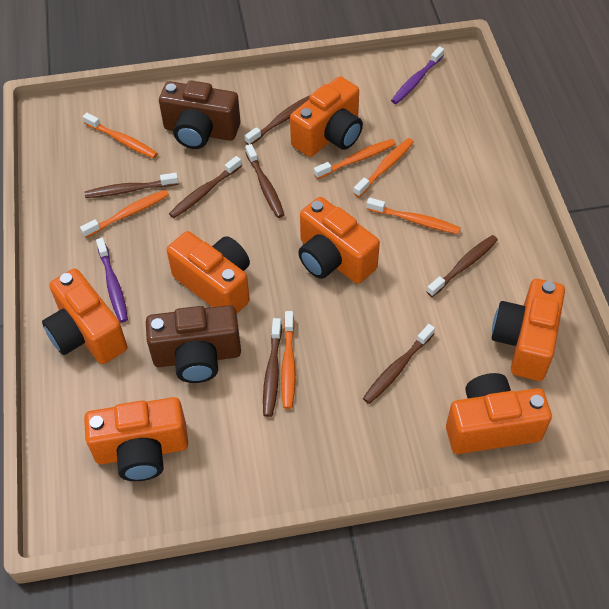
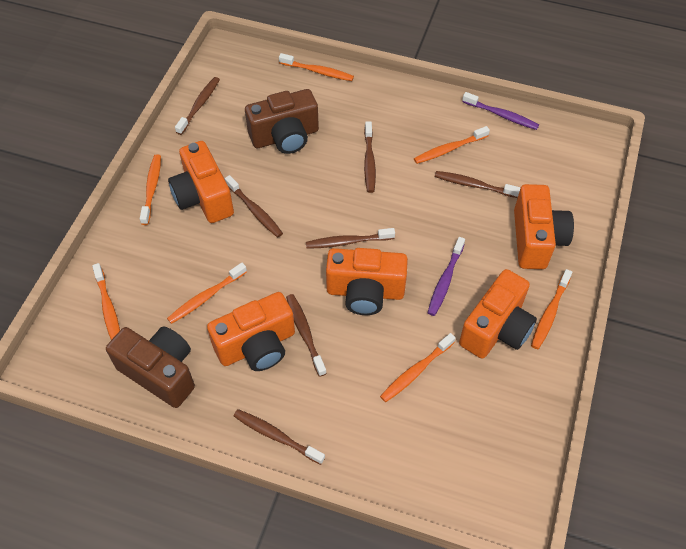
orange camera: 7 -> 5
orange toothbrush: 6 -> 7

